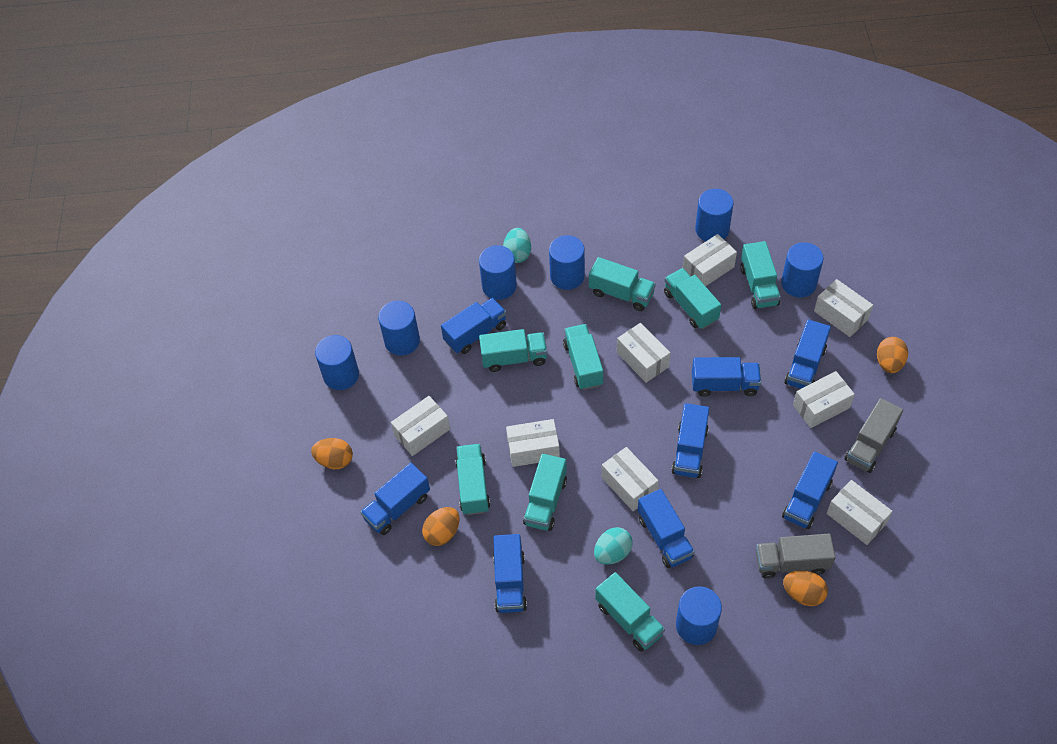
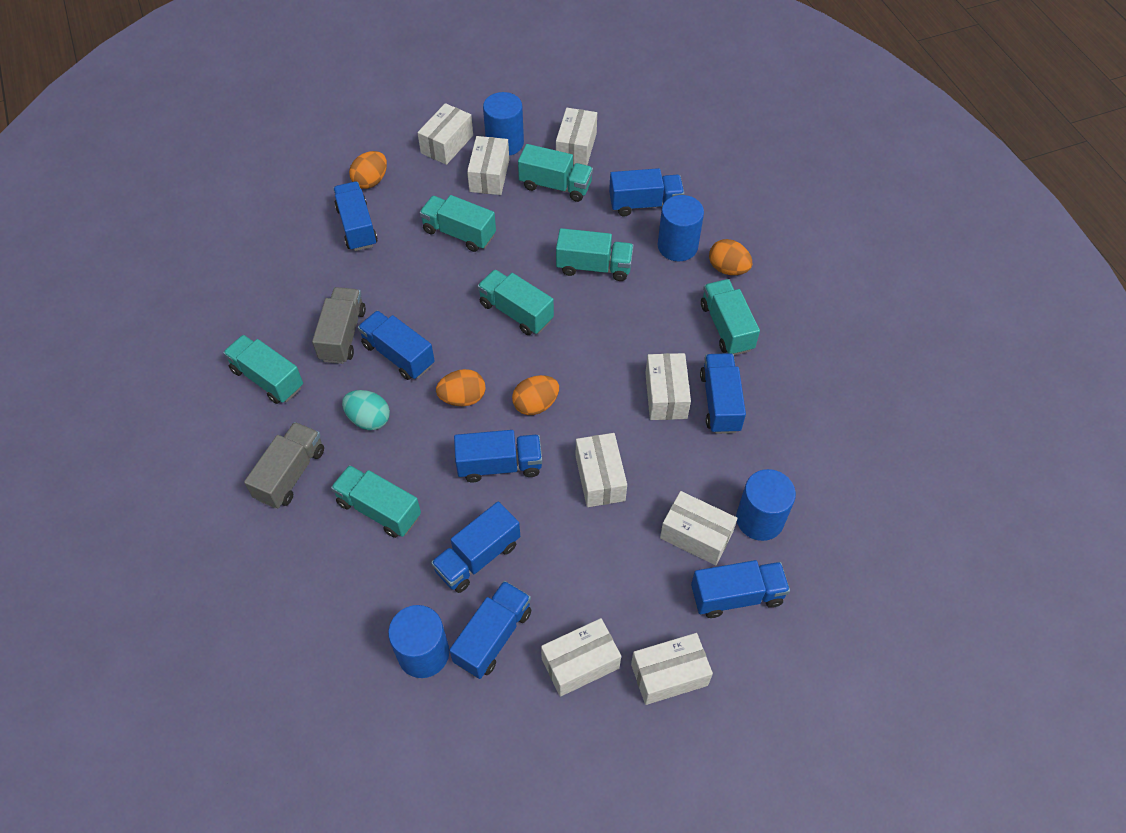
blue cylinder: 7 -> 4
turquoise egg: 2 -> 1
turquoise truck: 8 -> 7

